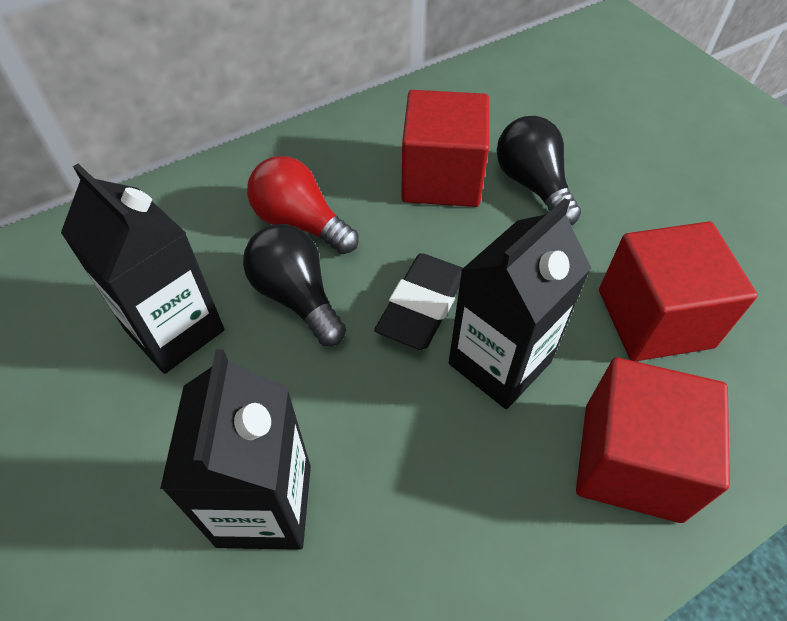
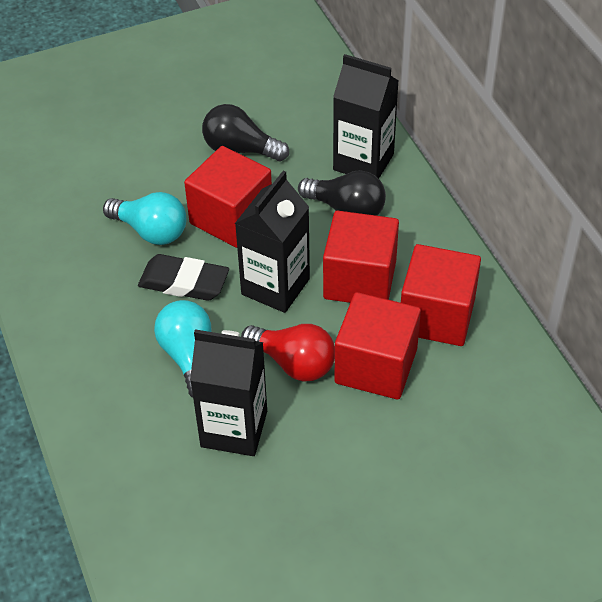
red cube: 3 -> 4
turquoise light bulb: 0 -> 2

